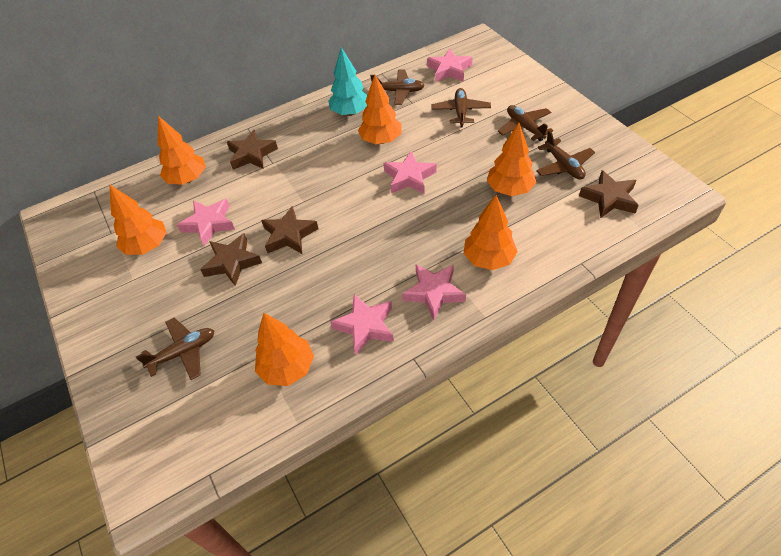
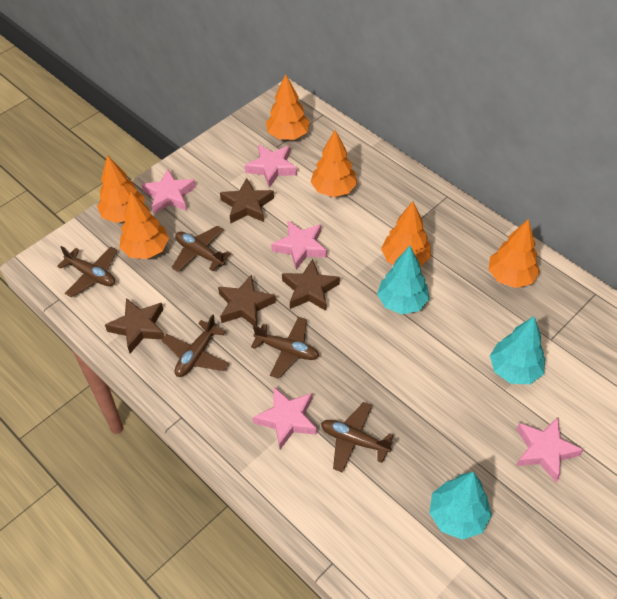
turquoise tree: 1 -> 3

